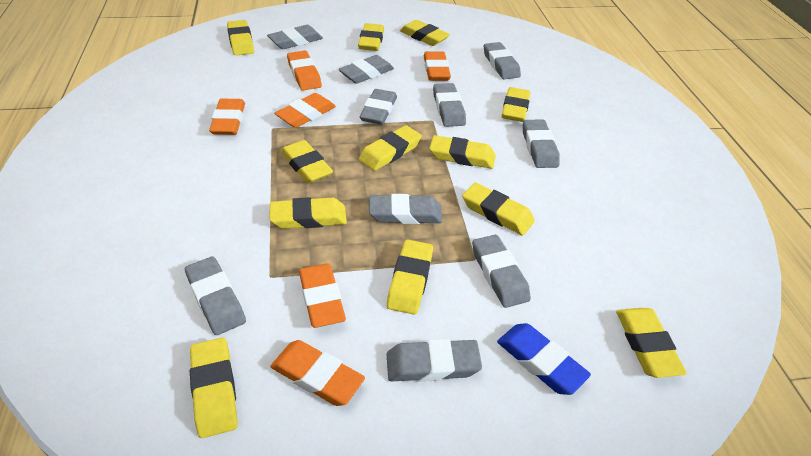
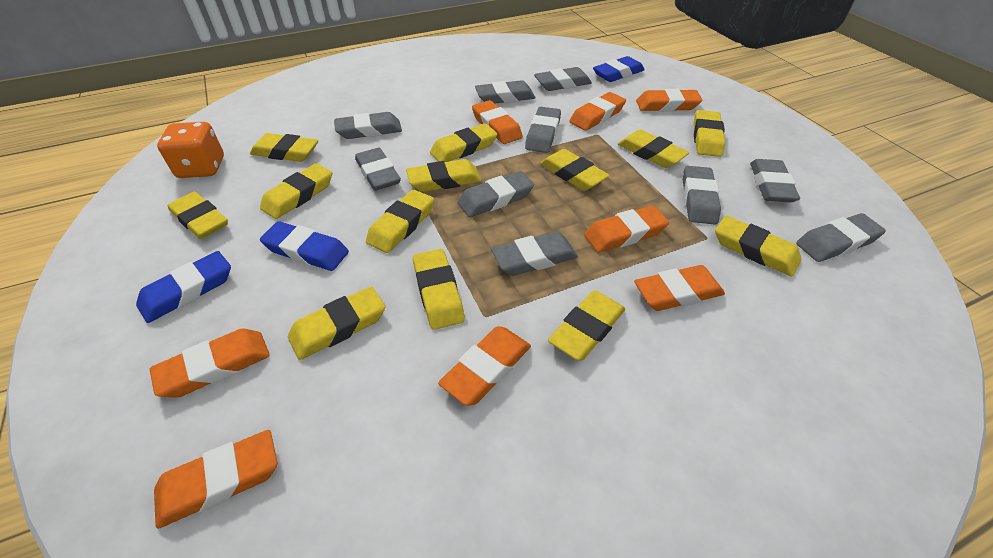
blue eraser: 1 -> 3
orange dice: 0 -> 1
orange eraser: 6 -> 8
yellow eraser: 12 -> 13

